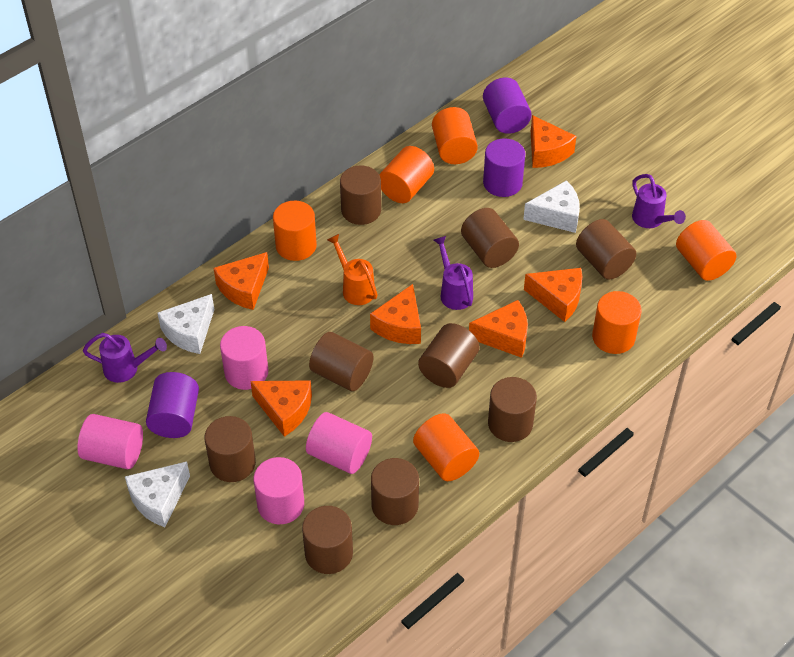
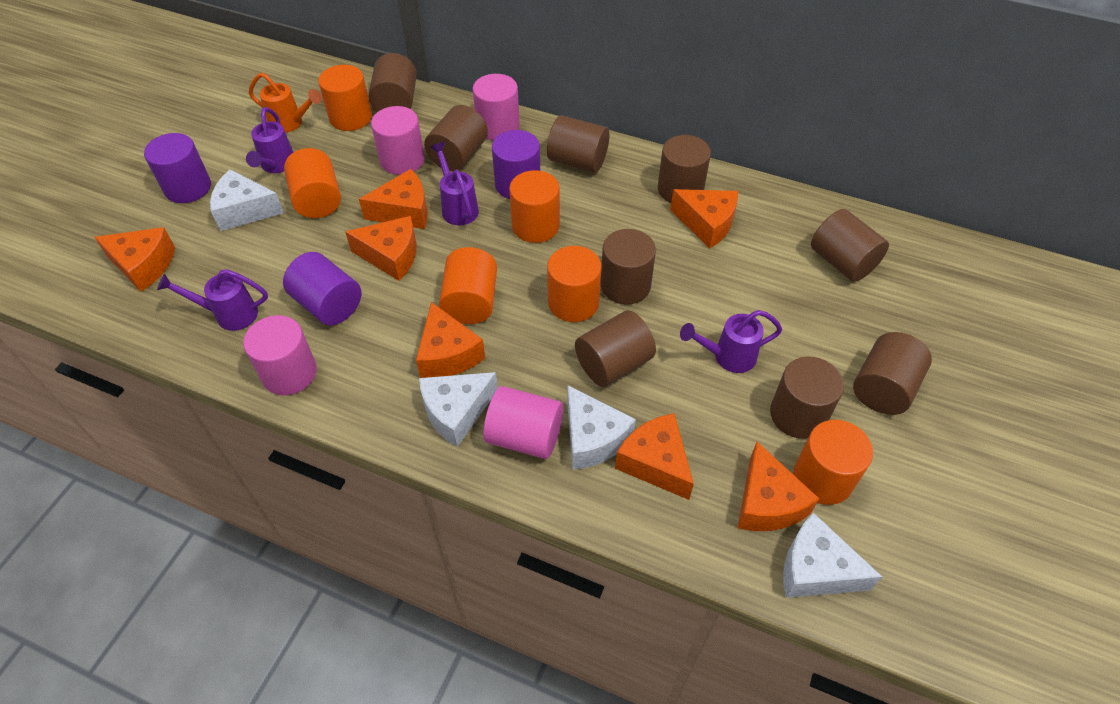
orange cheese: 6 -> 7
purple watering can: 3 -> 4
white cheese: 3 -> 4

